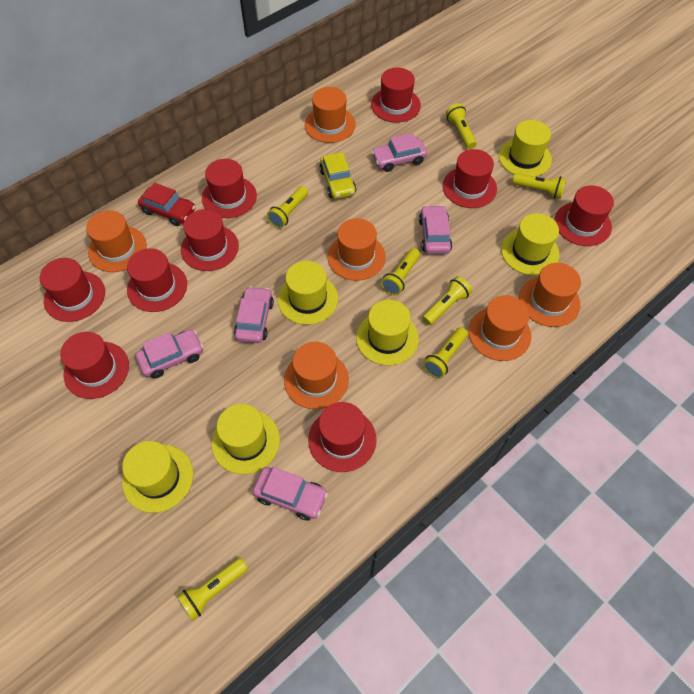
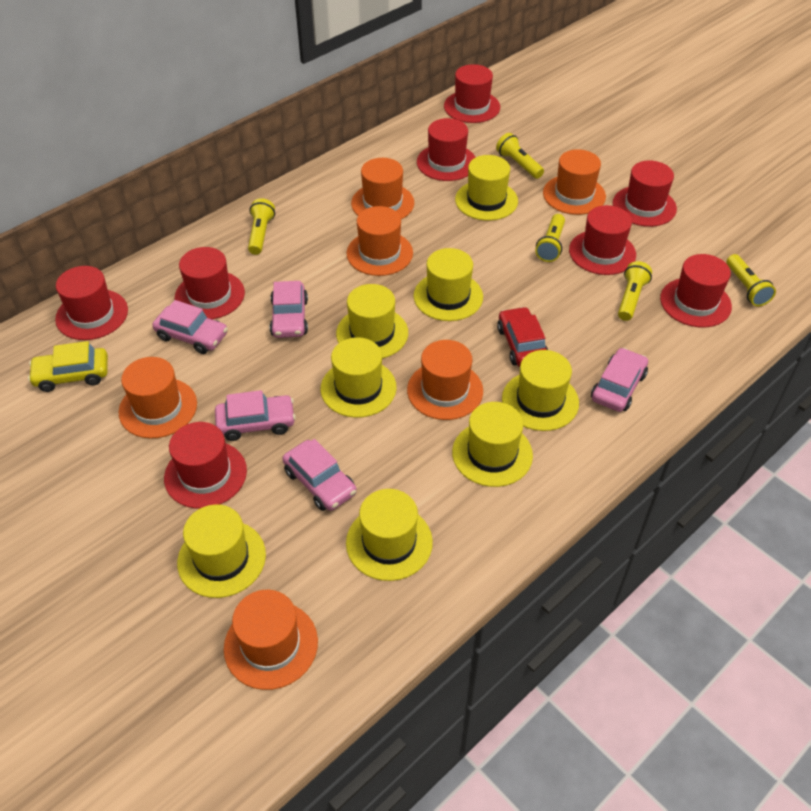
red hat: 9 -> 8
yellow flashlight: 7 -> 5
yellow hat: 6 -> 8

